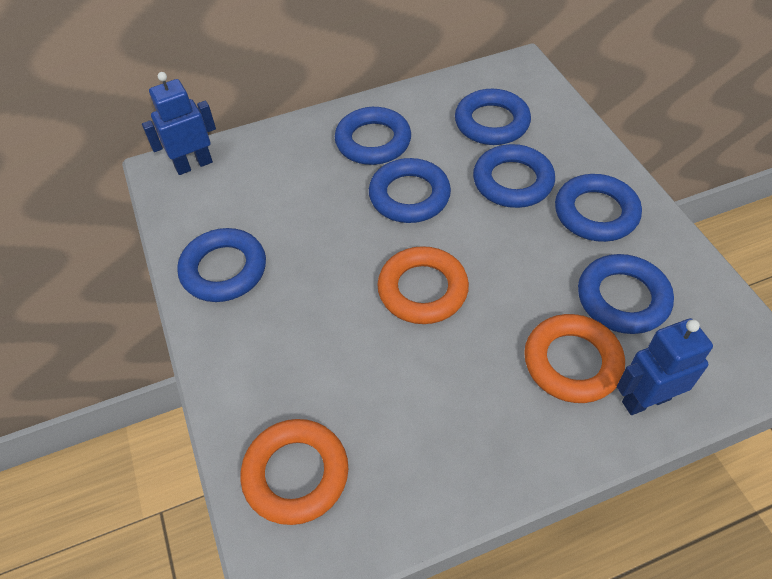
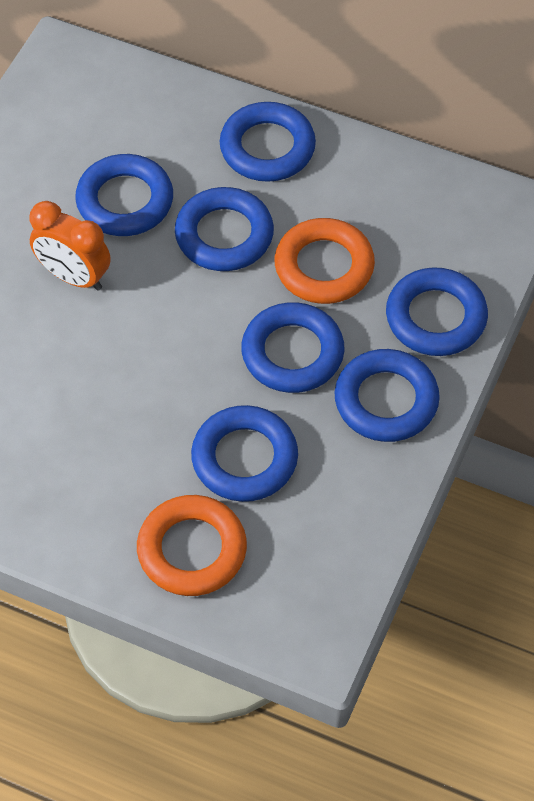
blue robot: 2 -> 0
orange clock: 0 -> 1
orange ring: 3 -> 2

